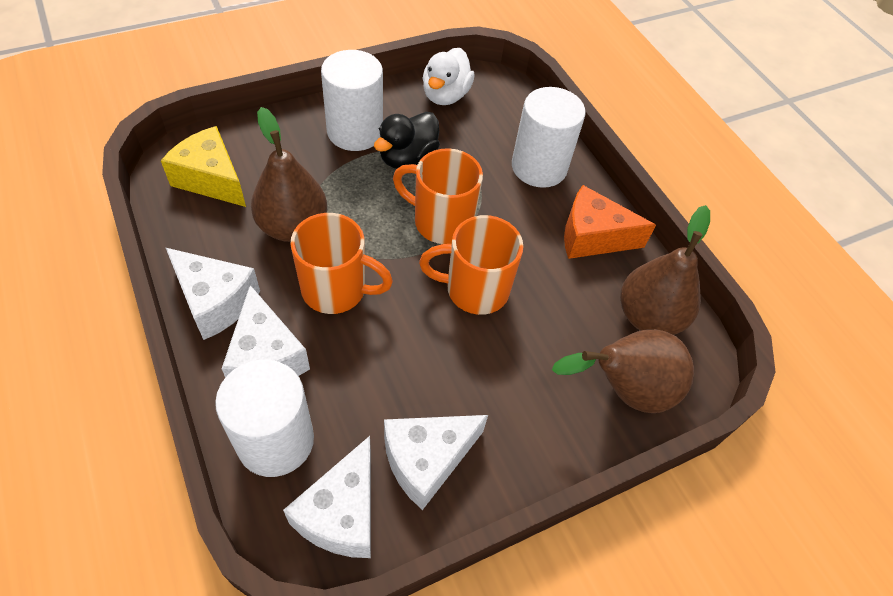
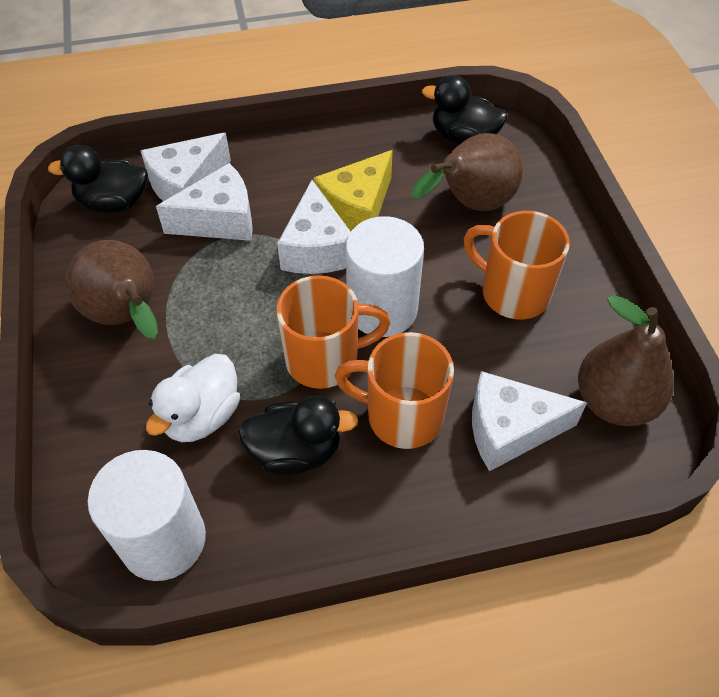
black duck: 1 -> 3
orange cheese: 1 -> 0
white cylinder: 3 -> 2

